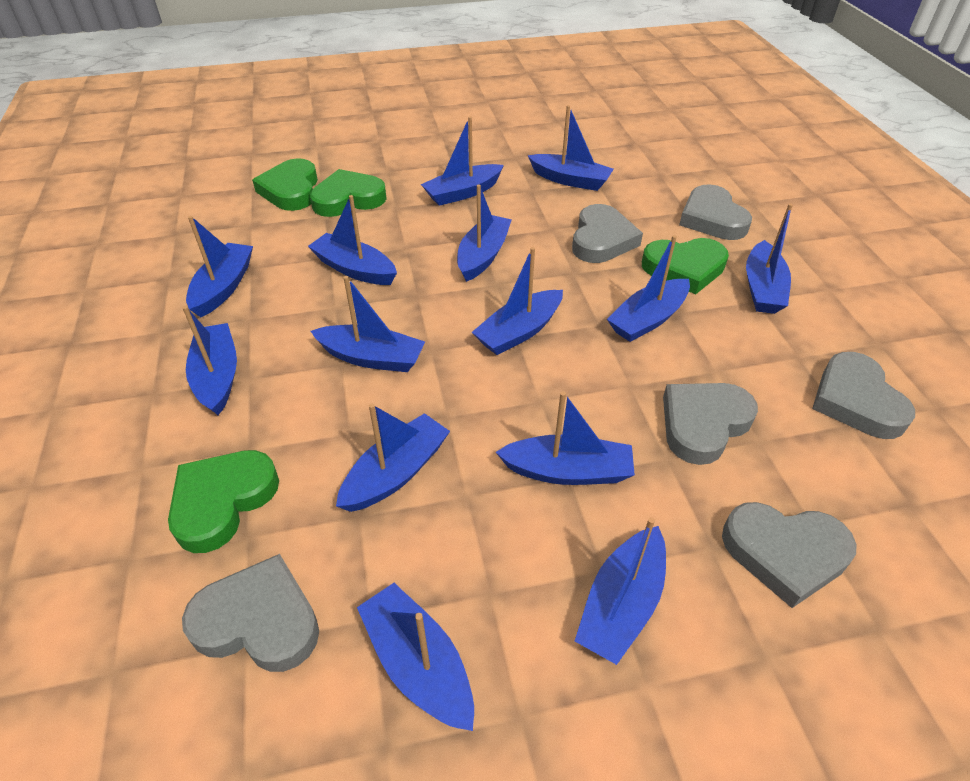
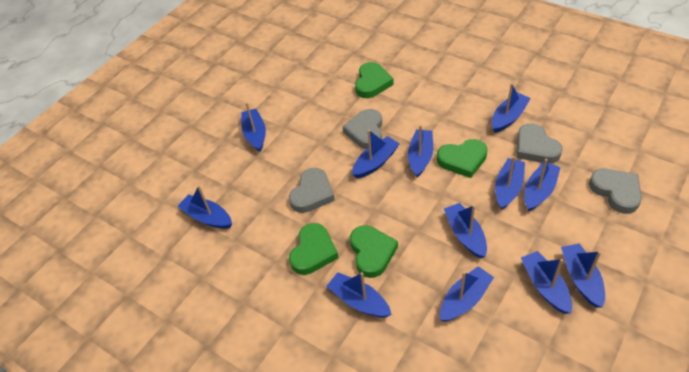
blue boat: 14 -> 12
grey heart: 6 -> 4

